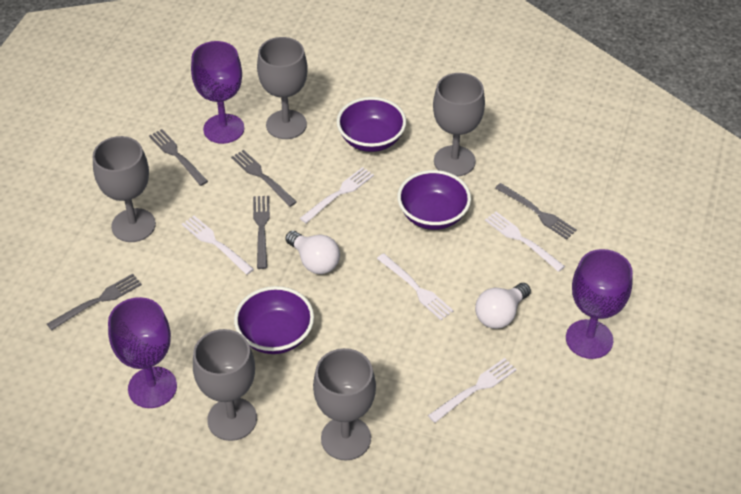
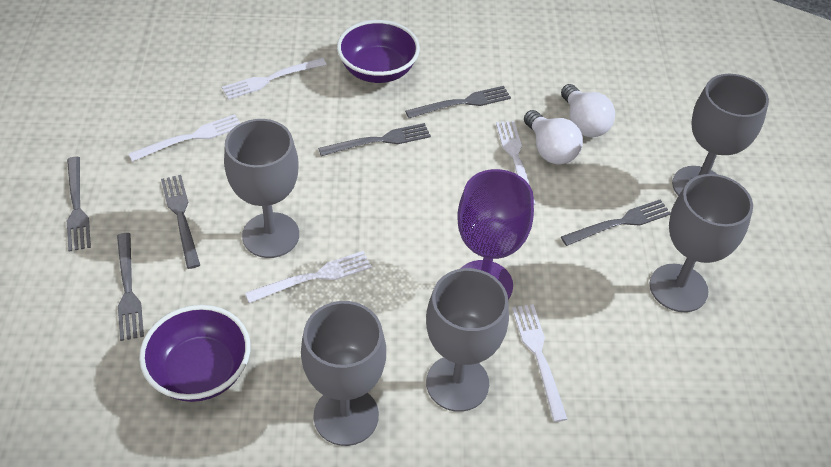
grey fork: 5 -> 6
purple bowl: 3 -> 2
purple goblet: 3 -> 1

